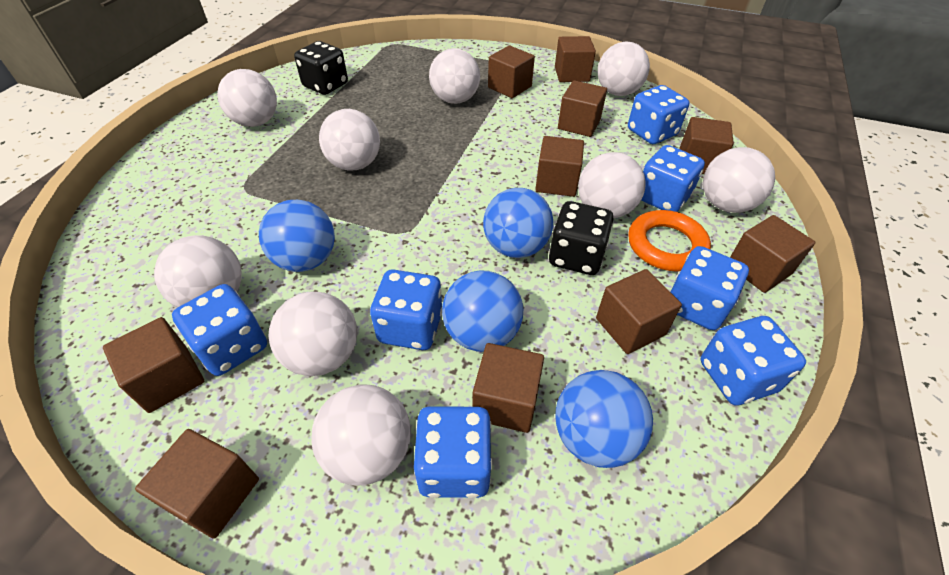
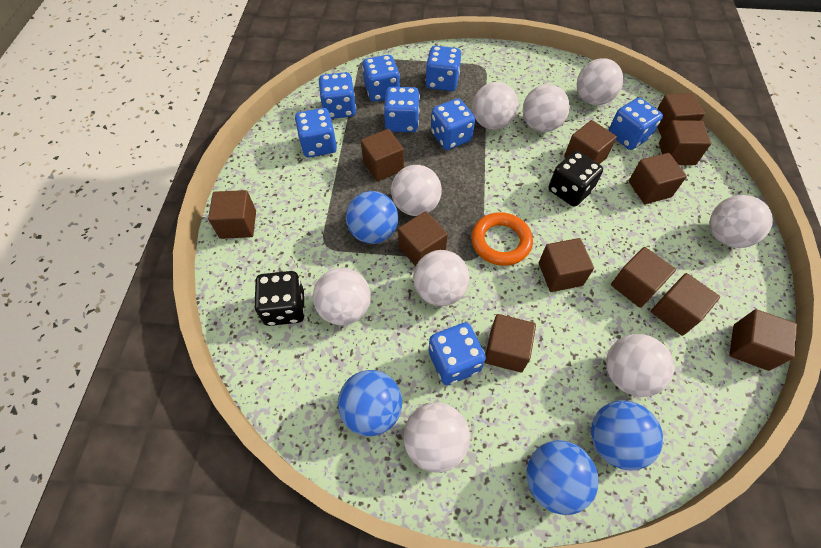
blue dice: 7 -> 8
brown cube: 10 -> 12

